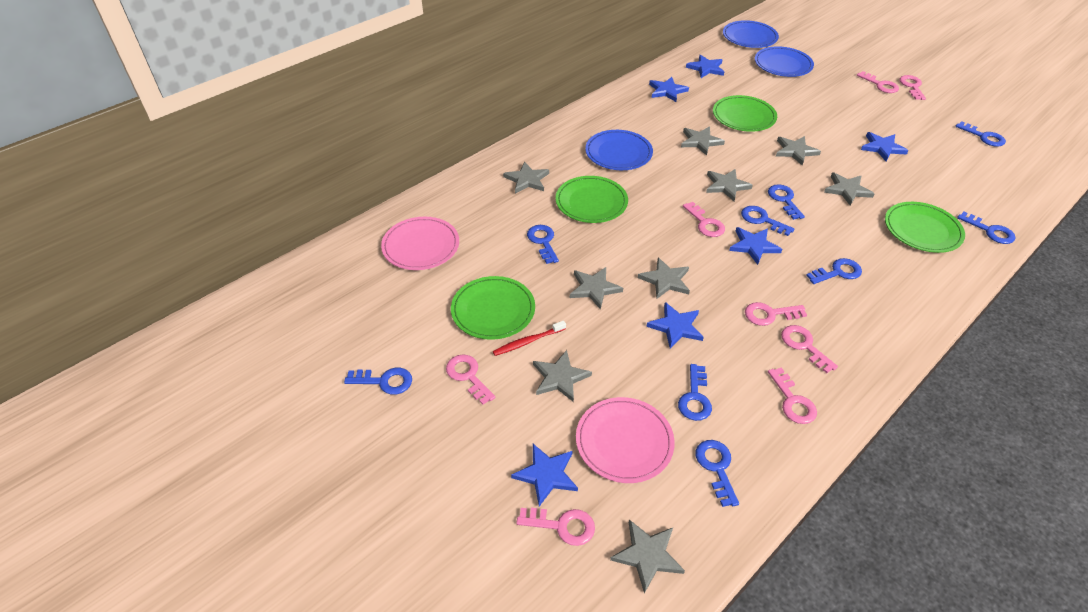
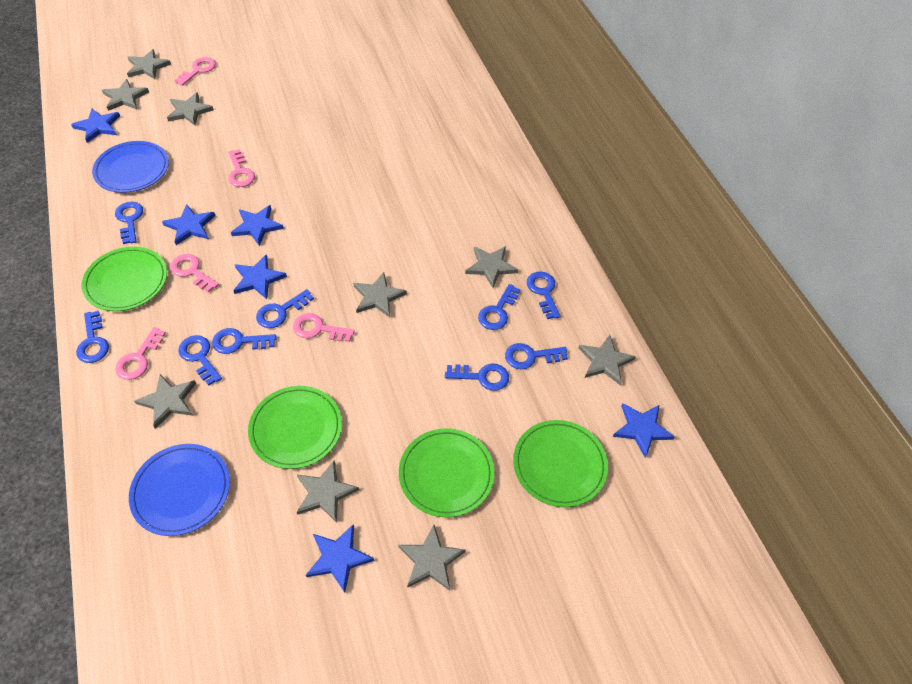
blue plate: 3 -> 2
pink key: 8 -> 5
pink plate: 2 -> 0
red toothbrush: 1 -> 0

